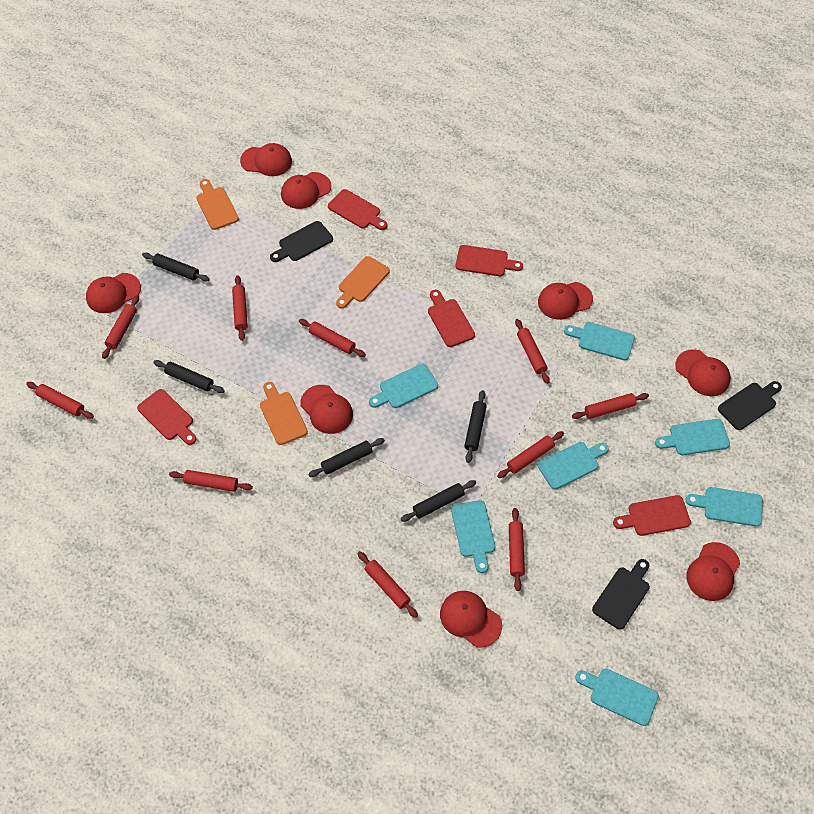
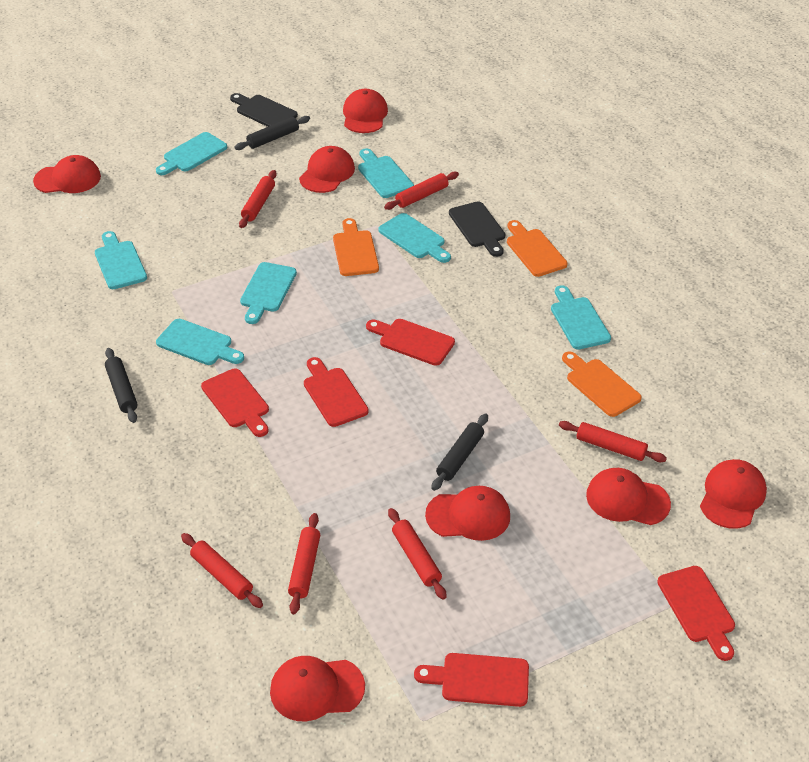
black cutting board: 3 -> 2
black rolling pin: 5 -> 3
red cap: 8 -> 7
red rolling pin: 10 -> 6

